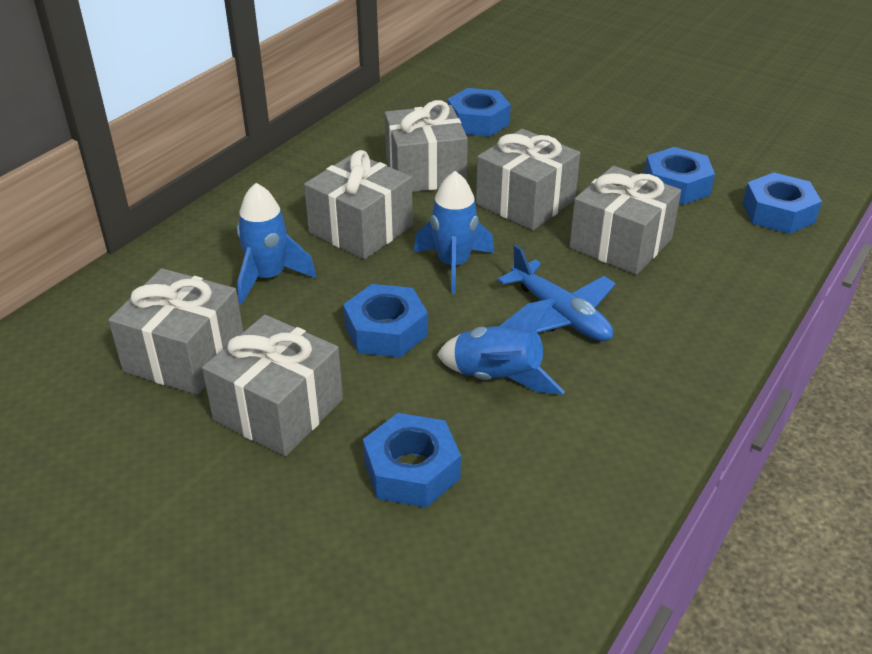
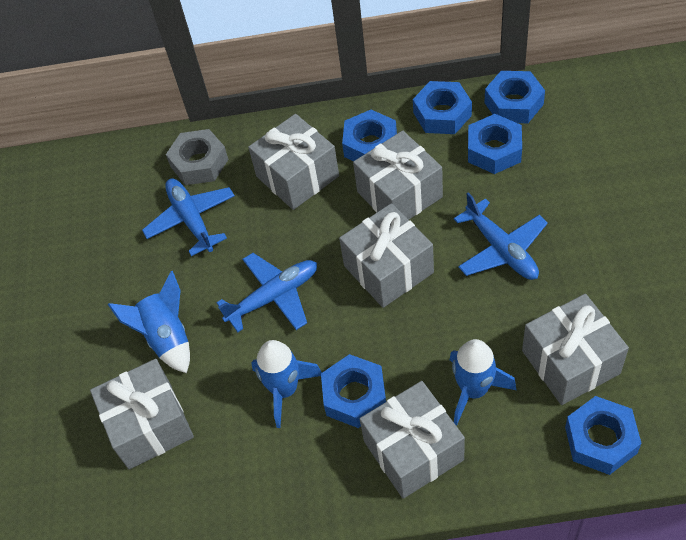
blue nut: 5 -> 6
blue plane: 1 -> 3
grey nut: 0 -> 1

